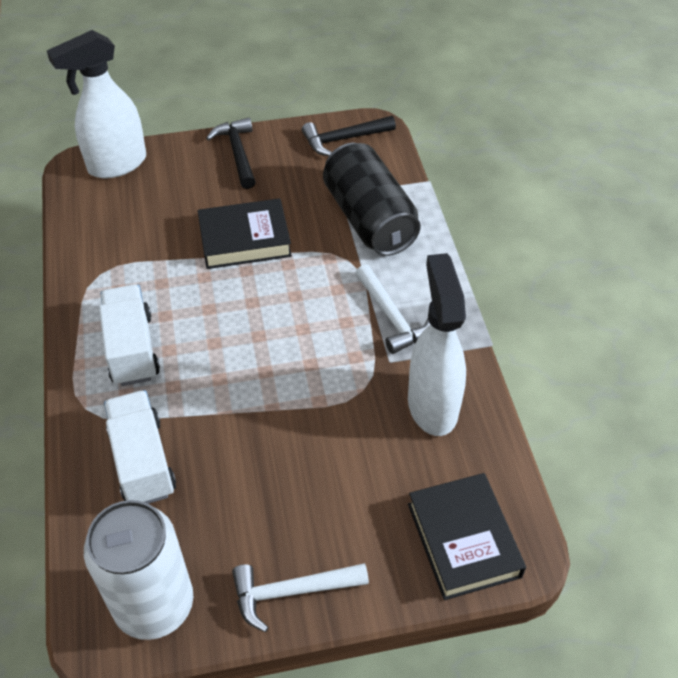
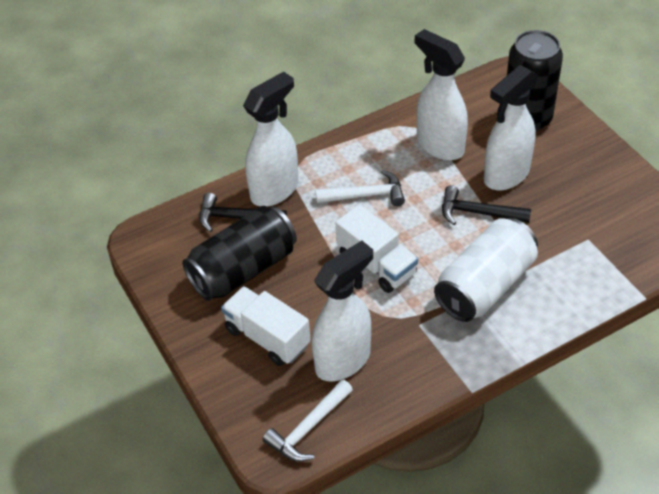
black book: 2 -> 0
black can: 1 -> 2
white spray bottle: 2 -> 4

